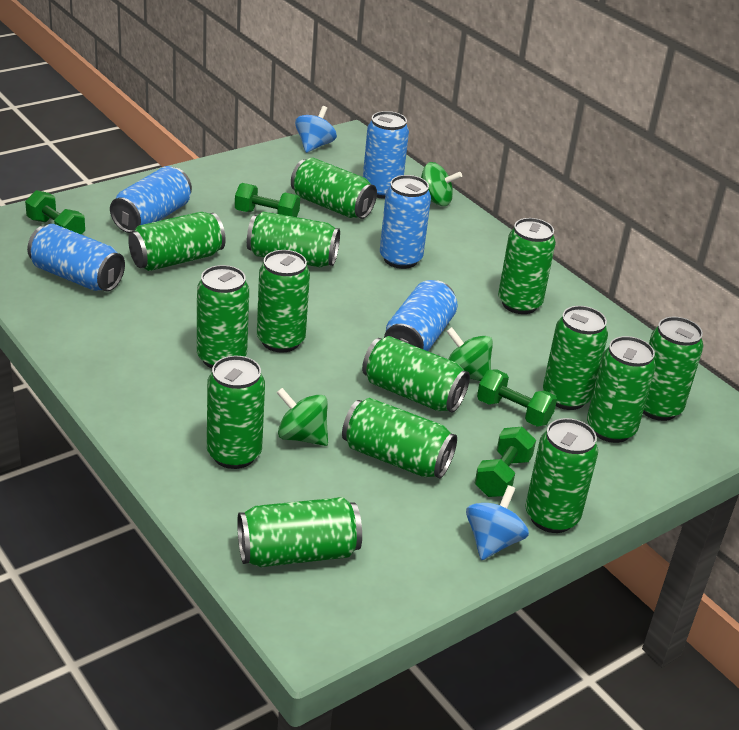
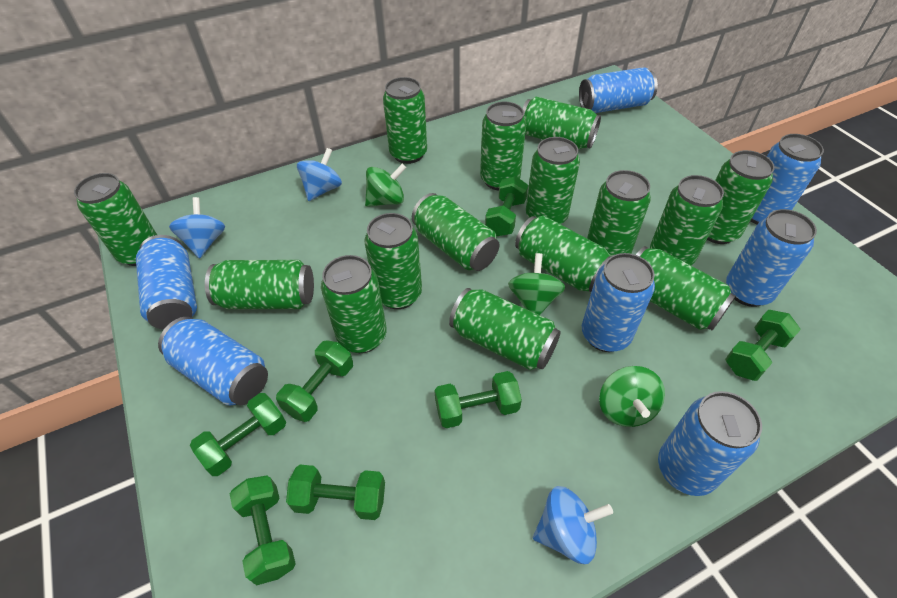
blue can: 5 -> 7
blue spinning top: 2 -> 3
green can: 14 -> 15
green dumbbell: 4 -> 7

